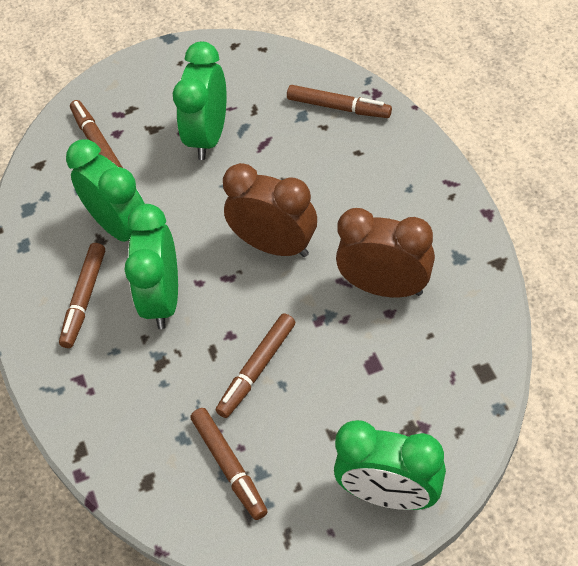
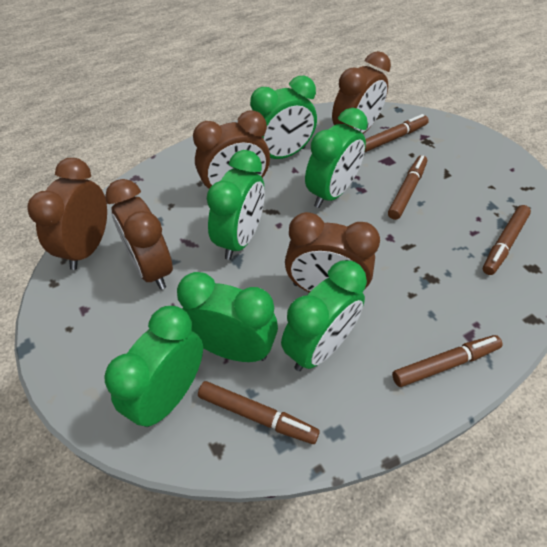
brown clock: 2 -> 5
green clock: 4 -> 6

